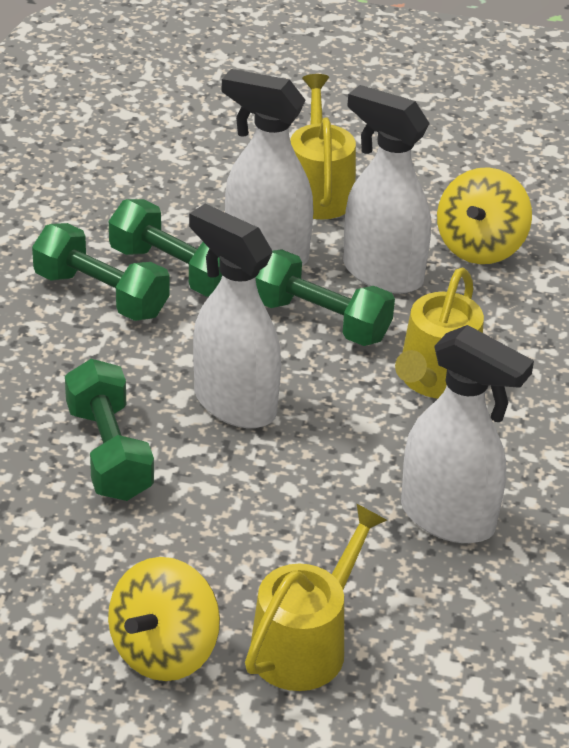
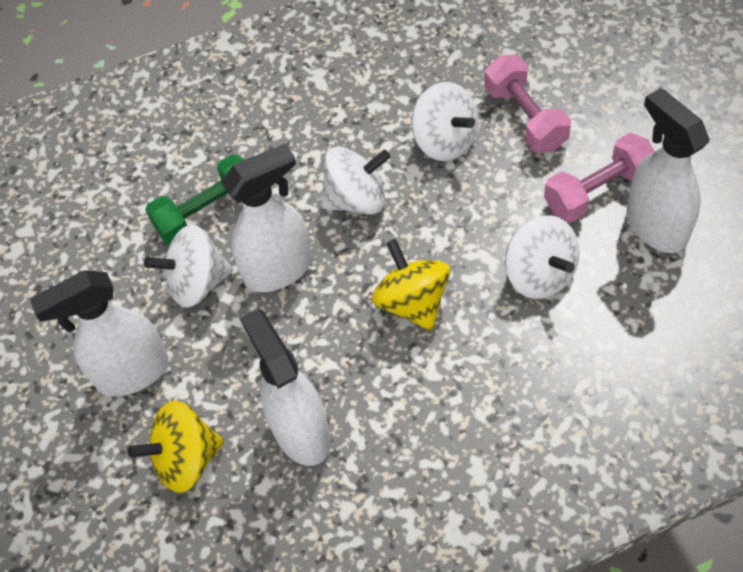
green dumbbell: 4 -> 1
pink dumbbell: 0 -> 2
white spinning top: 0 -> 4
yellow watering can: 3 -> 0

